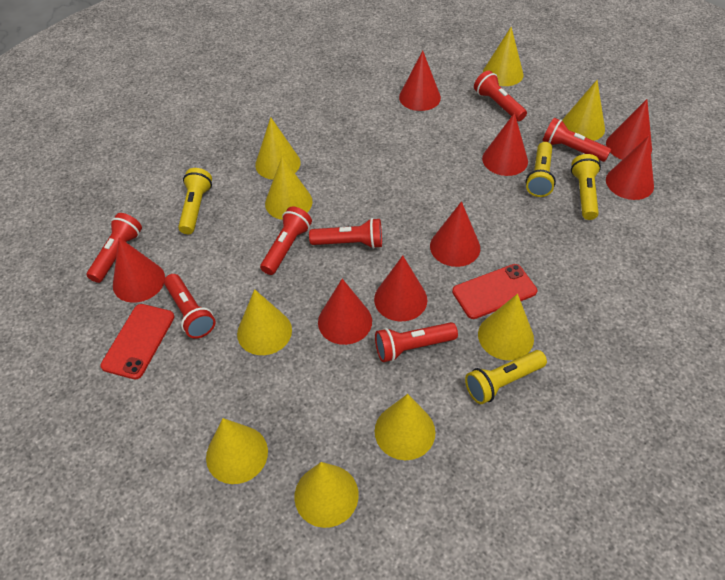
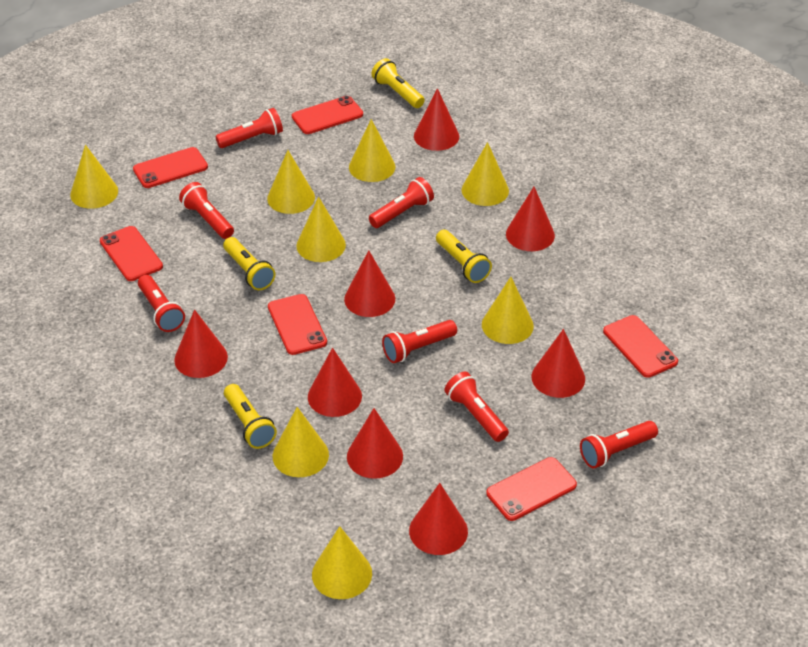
red phone: 2 -> 6
yellow cone: 9 -> 8

